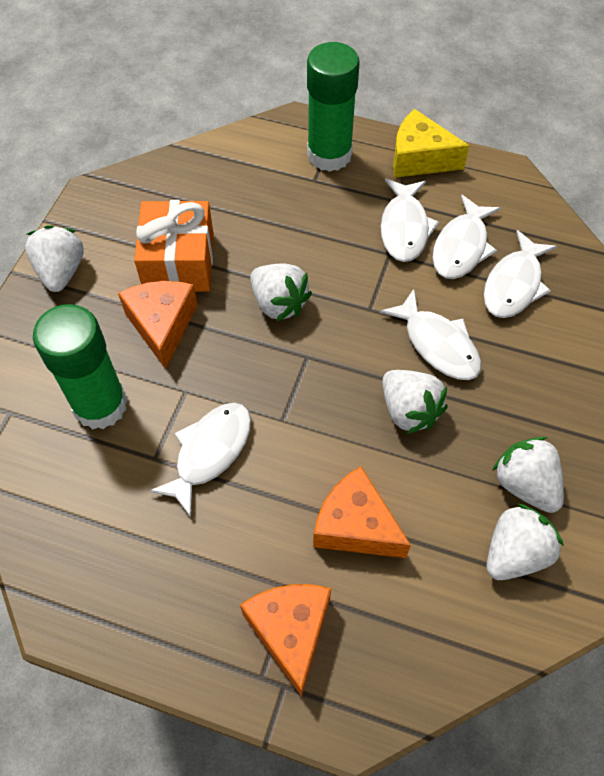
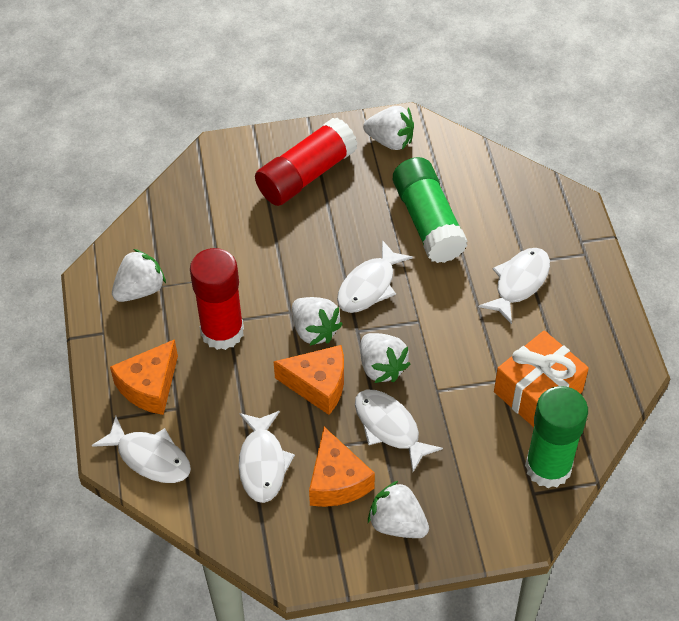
red glue stick: 0 -> 2
yellow cheese: 1 -> 0

